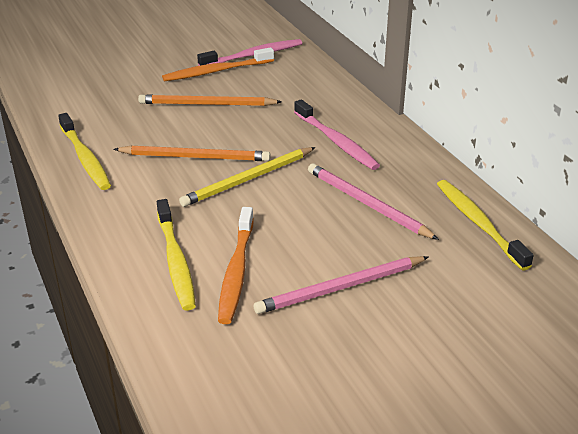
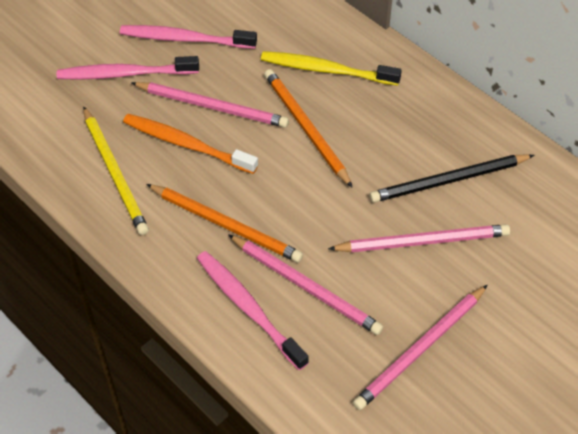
black pencil: 0 -> 1
orange toothbrush: 2 -> 1
pink pencil: 2 -> 4
pink toothbrush: 2 -> 3
yellow toothbrush: 3 -> 1

